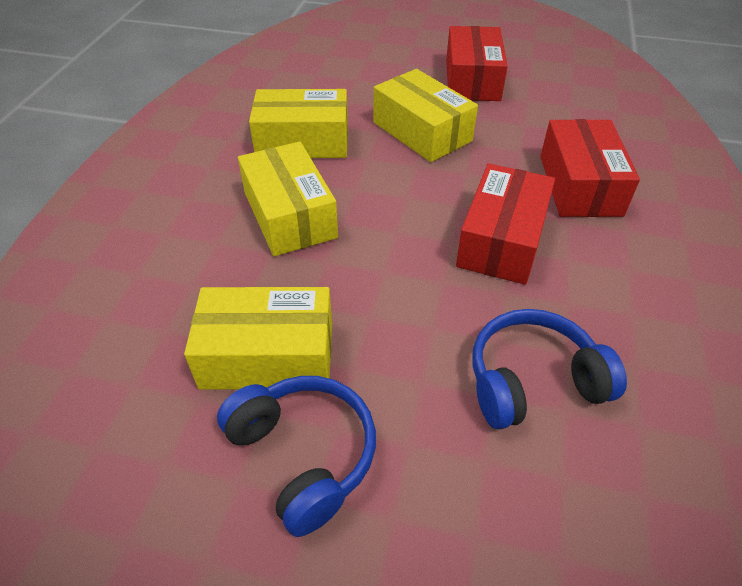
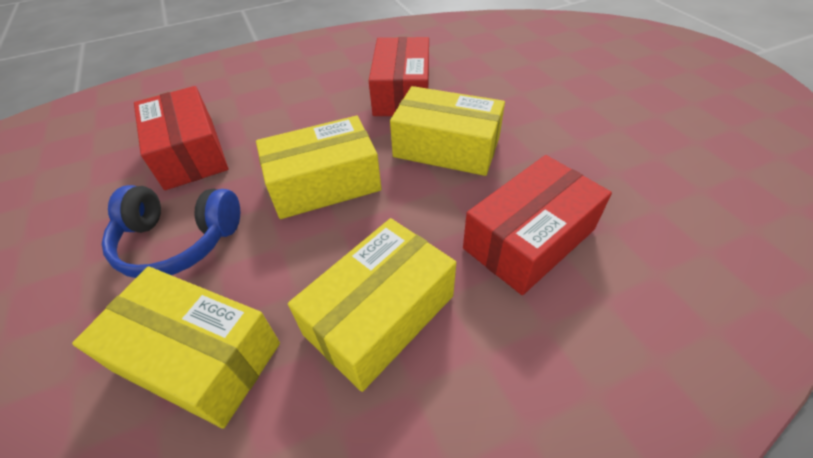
blue headphones: 2 -> 1

